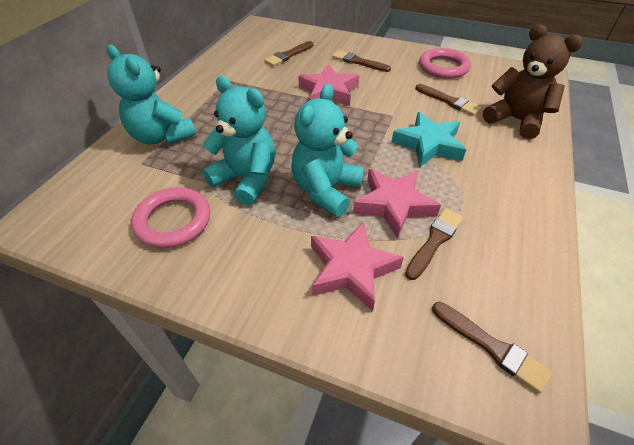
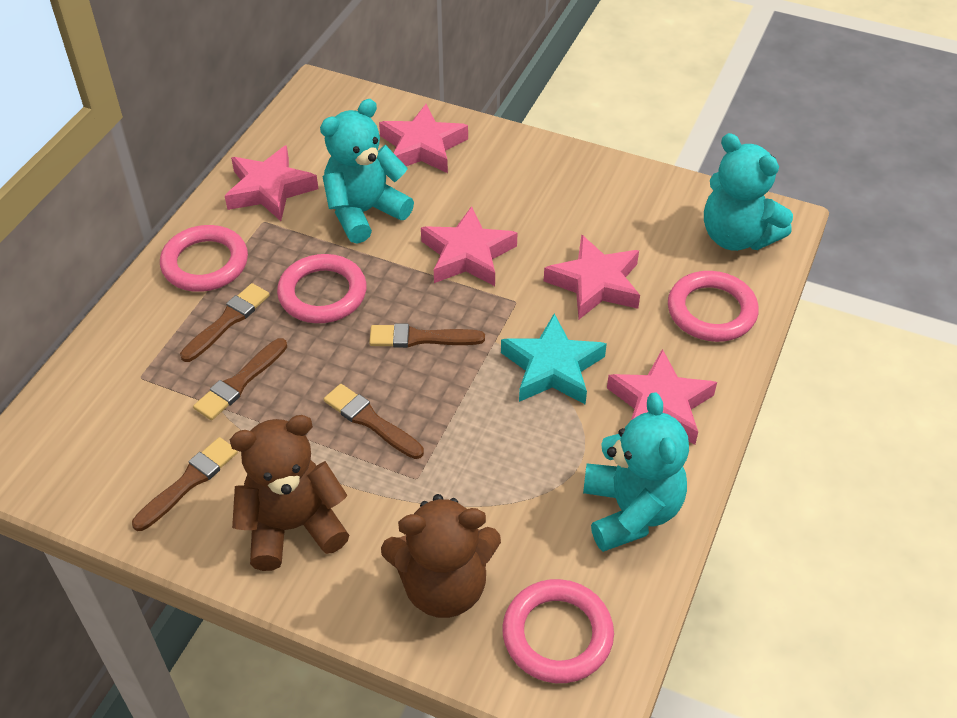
brown teddy bear: 1 -> 2
pink ring: 2 -> 4
pink star: 3 -> 5

